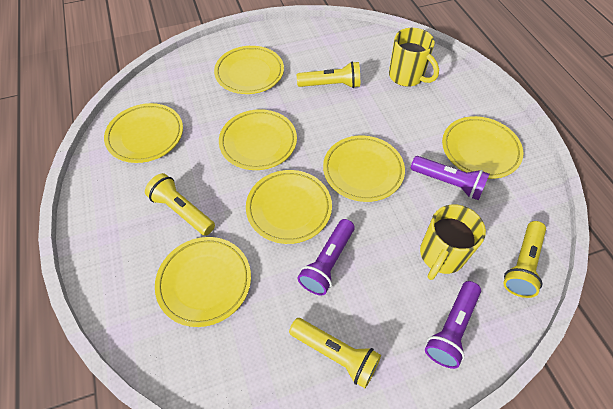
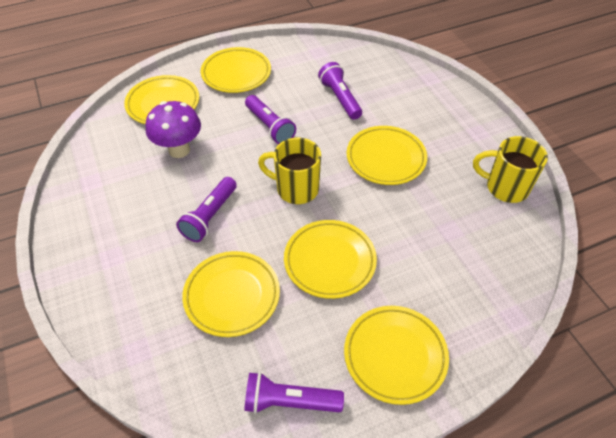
purple flashlight: 3 -> 4
purple mushroom: 0 -> 1
yellow flashlight: 4 -> 0
yellow plate: 7 -> 6

